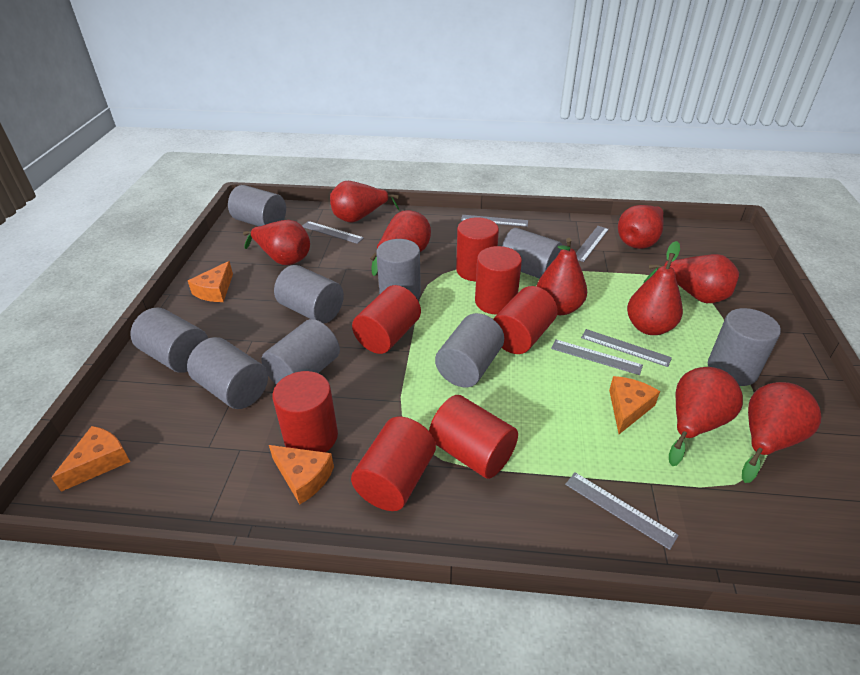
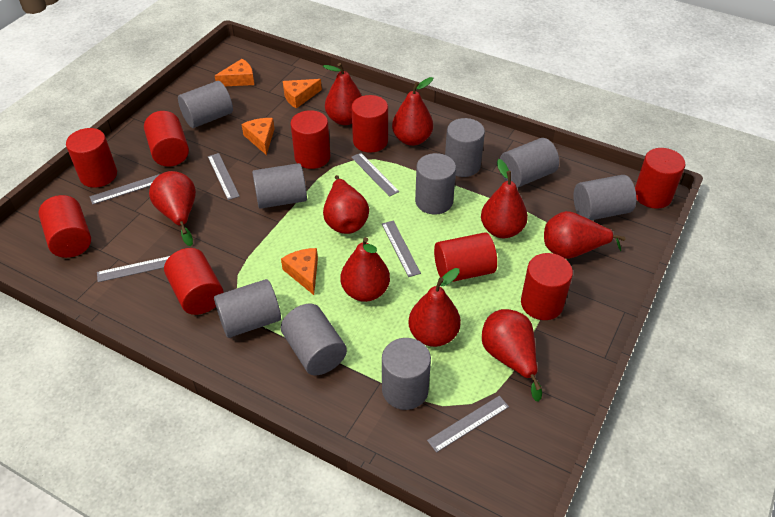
red cylinder: 7 -> 9

